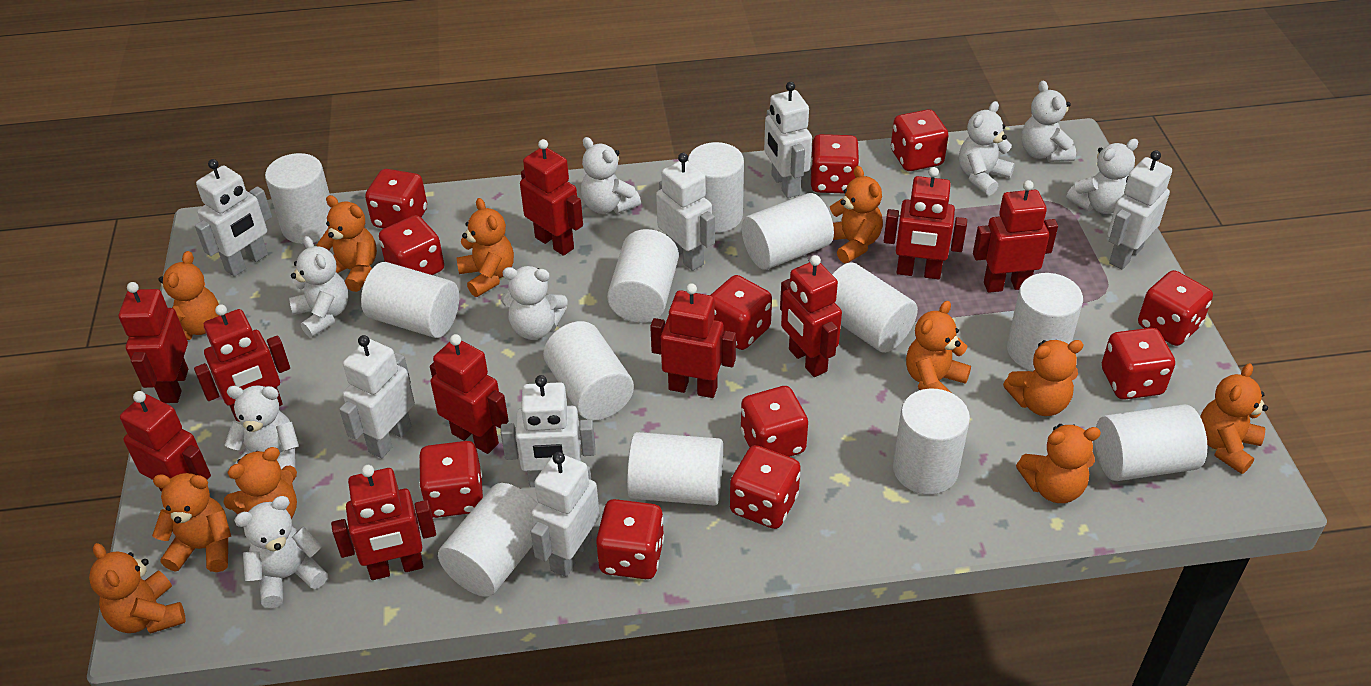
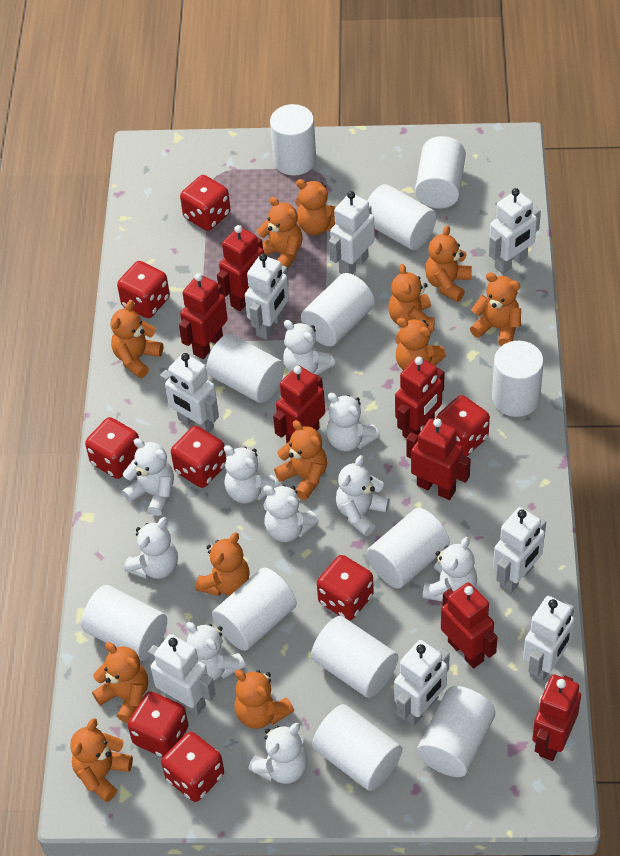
orange teddy bear: 11 -> 12
red dice: 11 -> 8
red robot: 10 -> 7
white robot: 7 -> 8
white teddy bear: 8 -> 10

